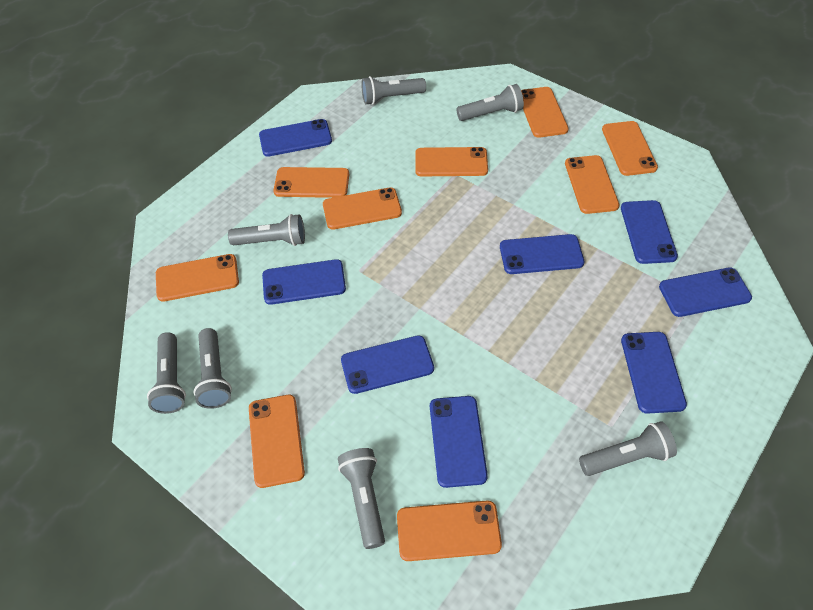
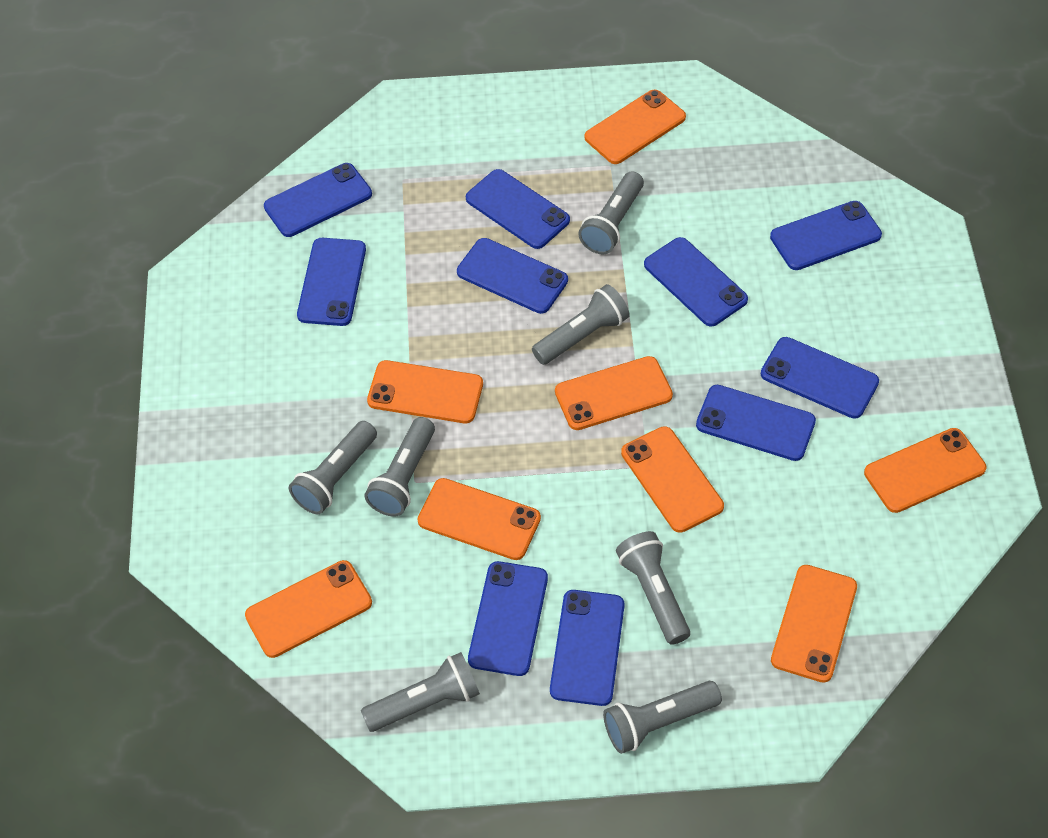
blue phone: 8 -> 10
orange phone: 9 -> 8

